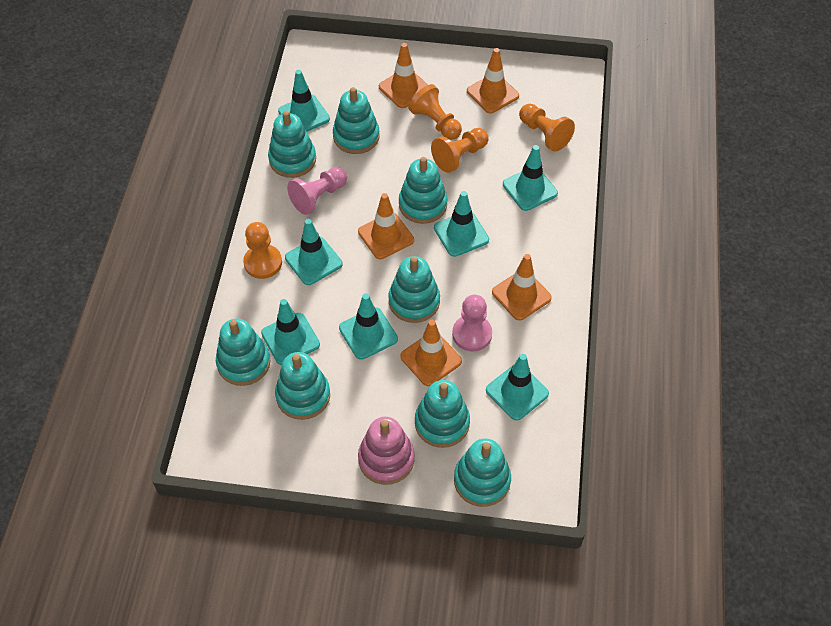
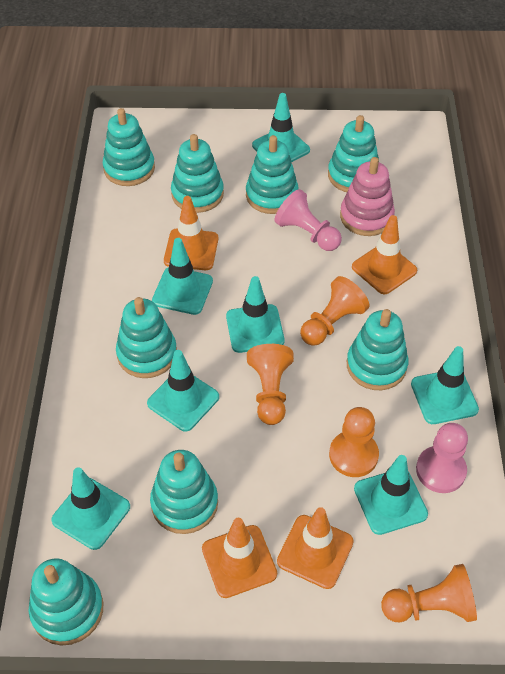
orange traffic cone: 5 -> 4

